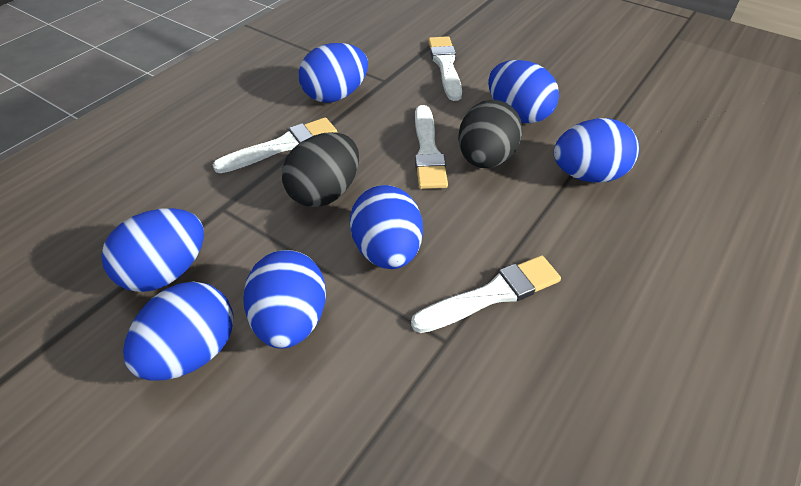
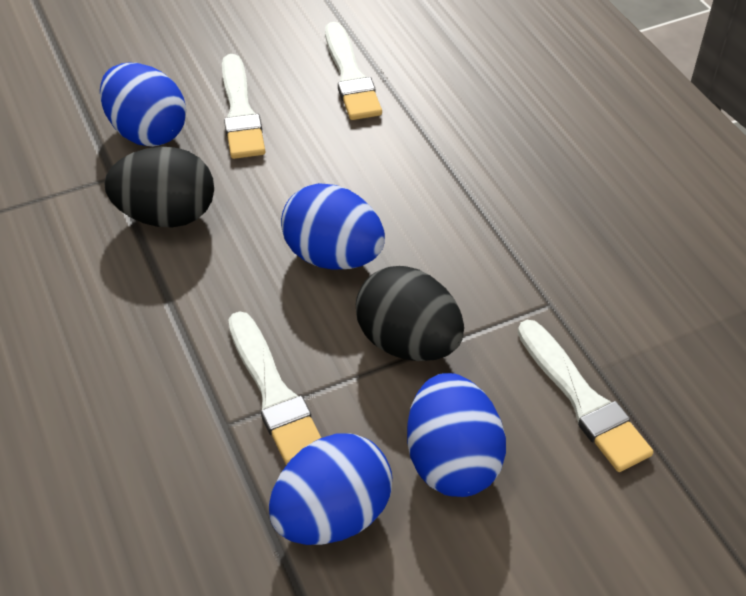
blue egg: 7 -> 4

